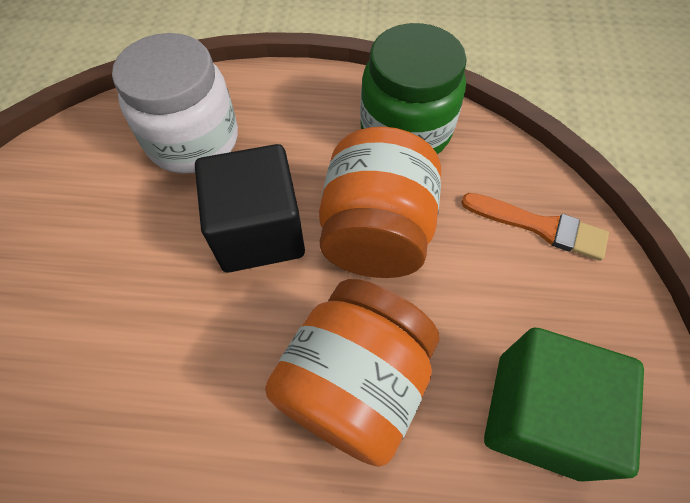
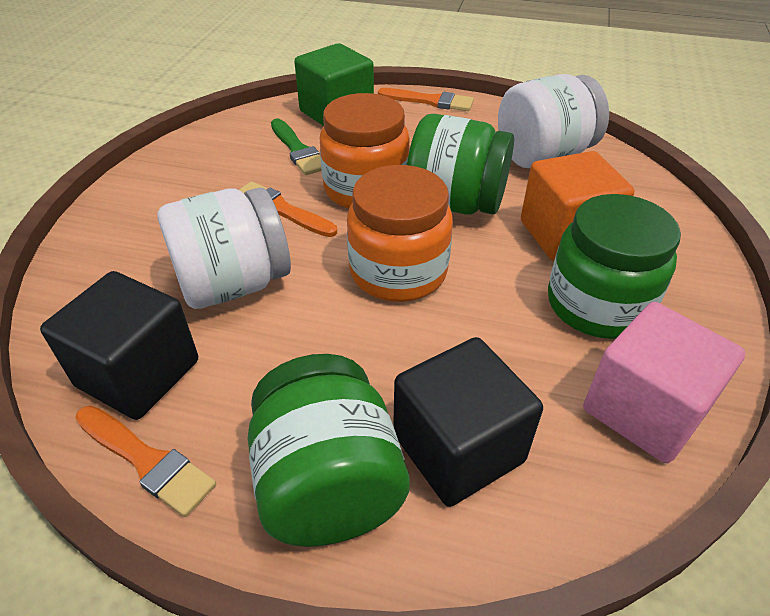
black cube: 1 -> 2
green brush: 0 -> 1
green jar: 1 -> 3
orange brush: 1 -> 3
orange cube: 0 -> 1
pink cube: 0 -> 1
white jar: 1 -> 2

